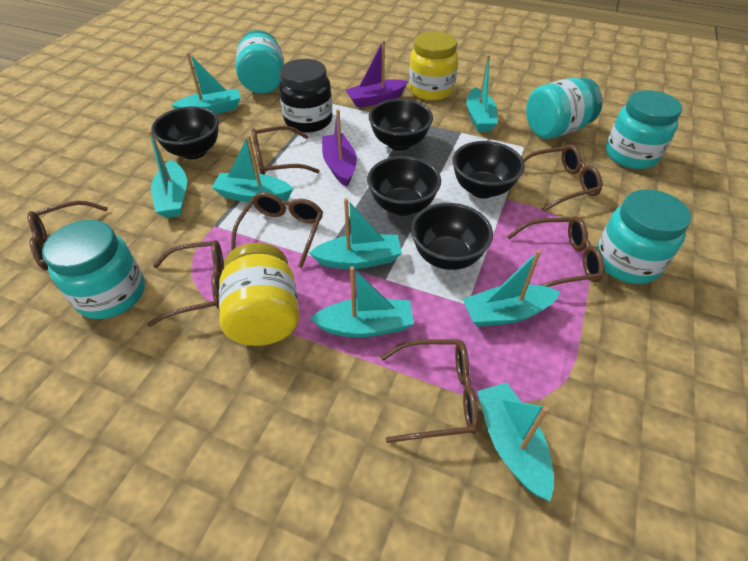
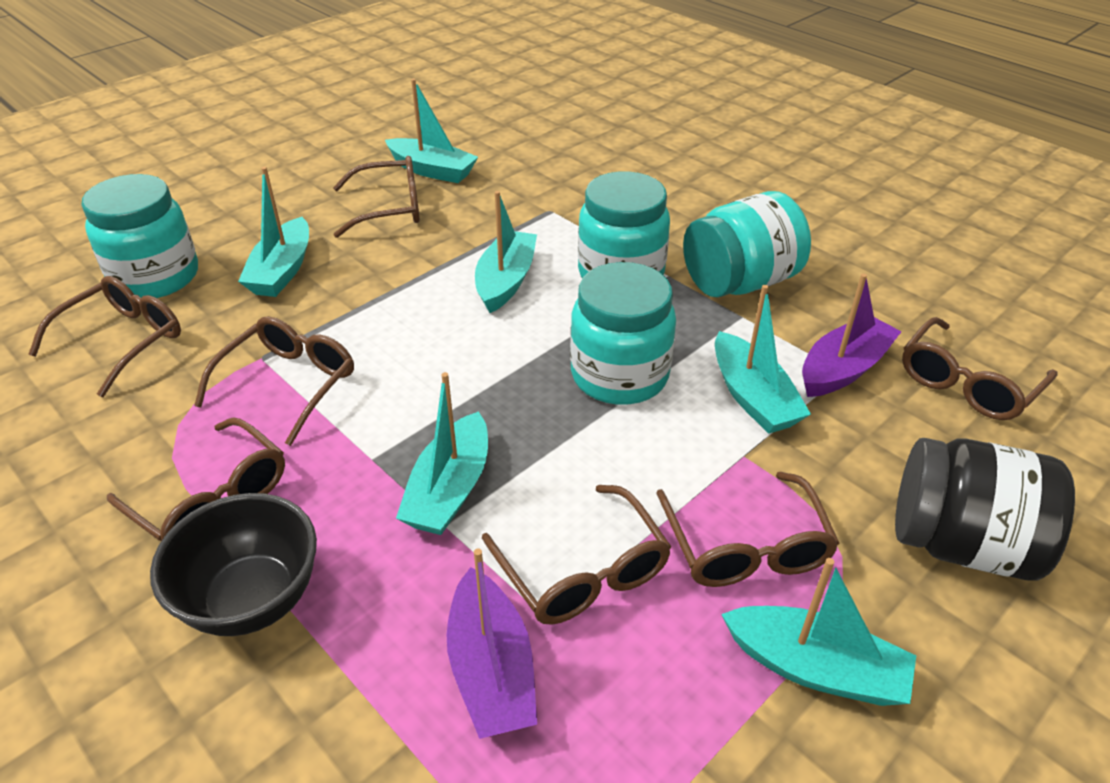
black bowl: 5 -> 1
turquoise boat: 8 -> 6
turquoise jar: 5 -> 4
yellow jar: 2 -> 0

